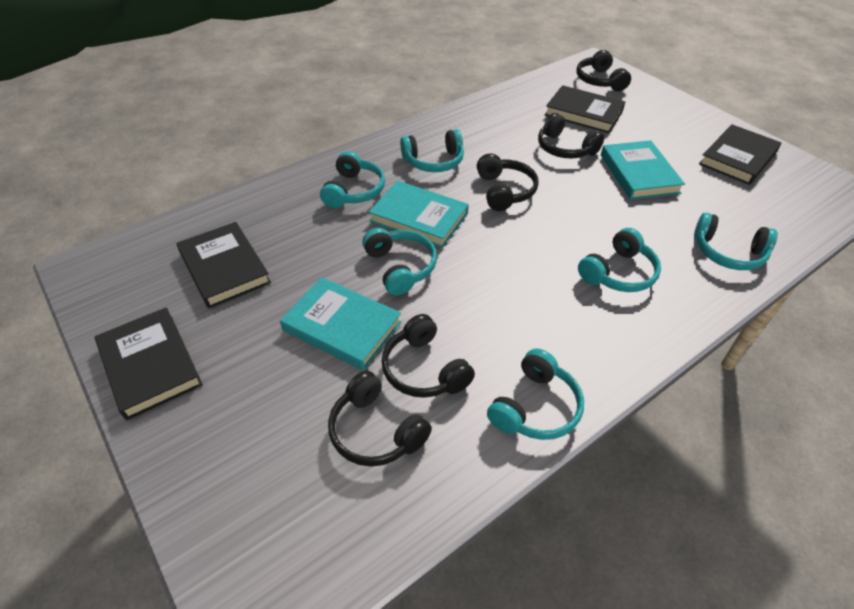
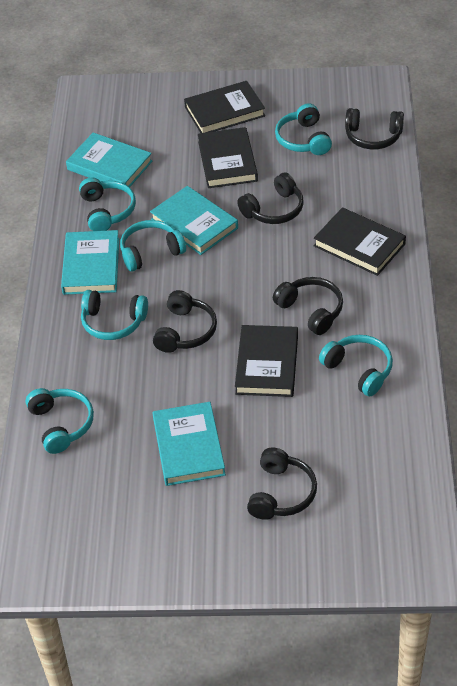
turquoise book: 3 -> 4

